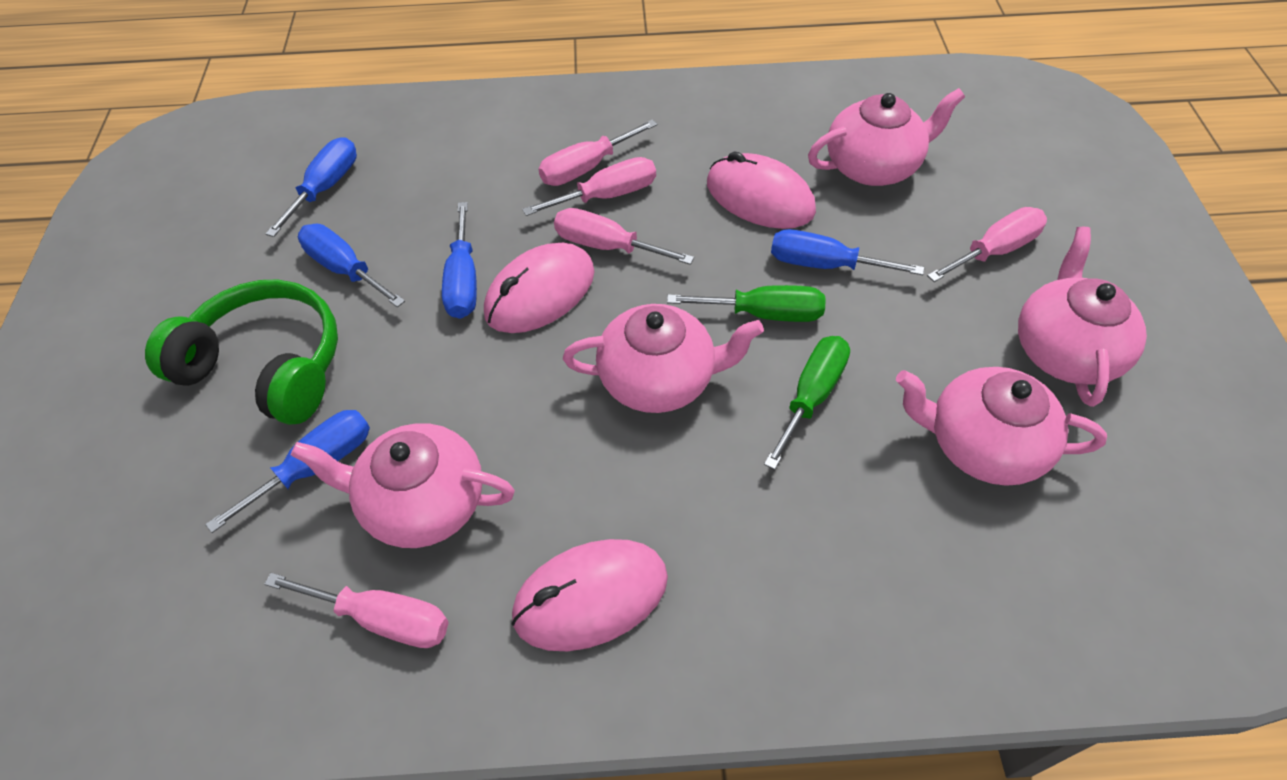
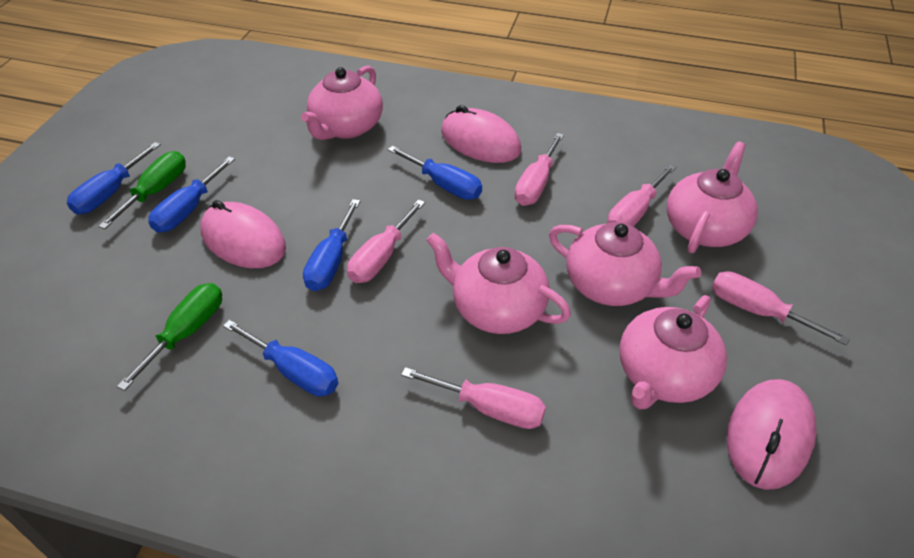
green headphones: 1 -> 0

